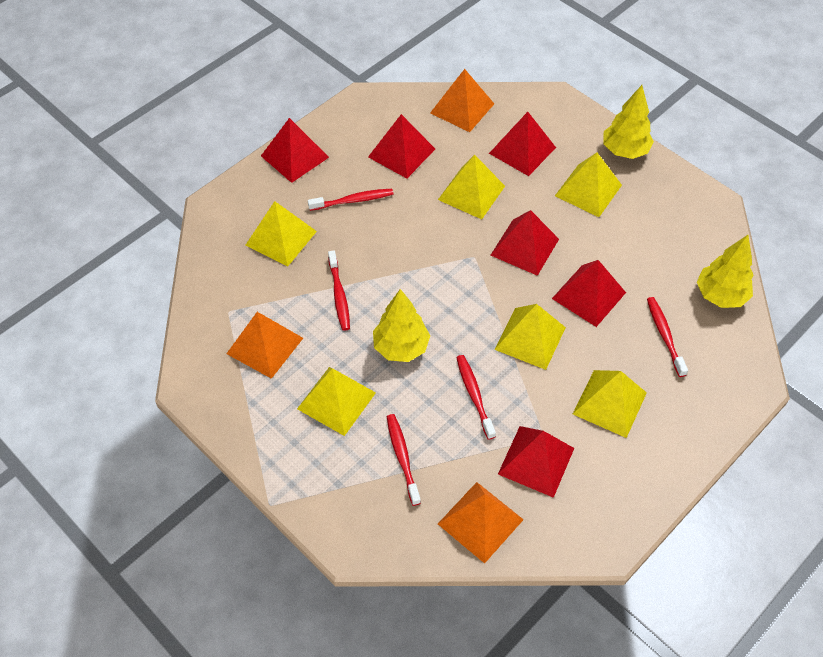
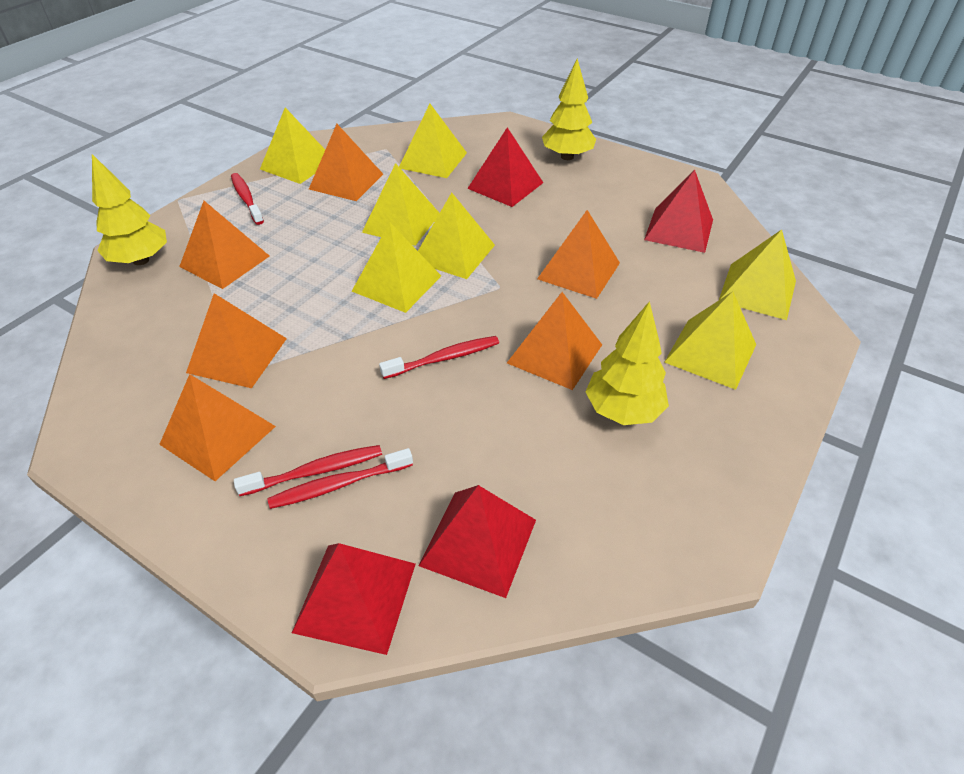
orange pyramid: 3 -> 6
red pyramid: 6 -> 4
red toothbrush: 5 -> 4
yellow pyramid: 6 -> 7

